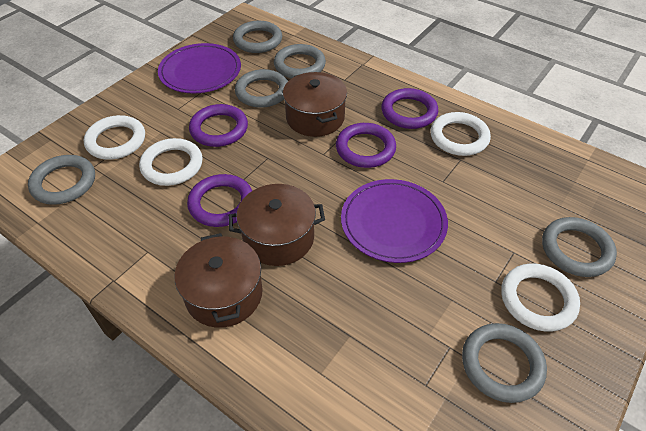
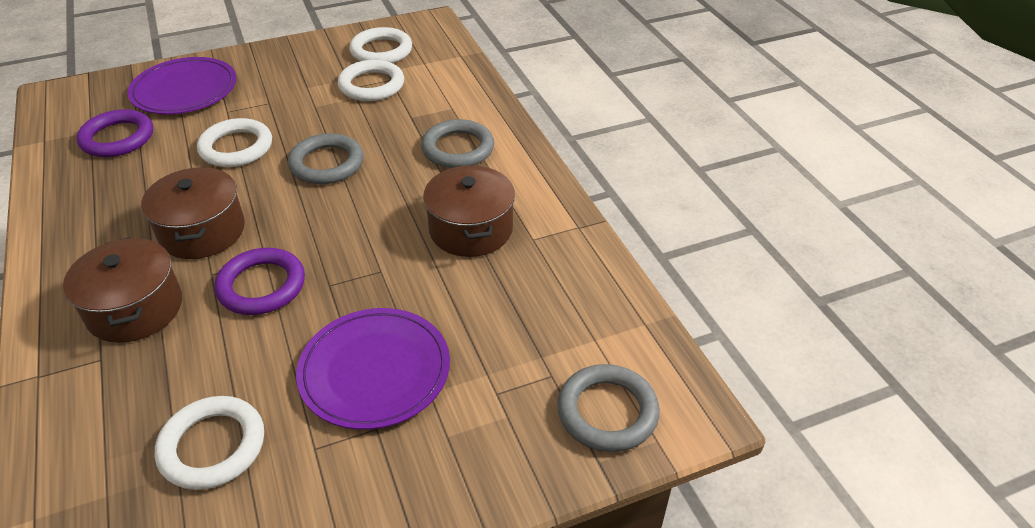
grey ring: 6 -> 3
purple ring: 4 -> 2

